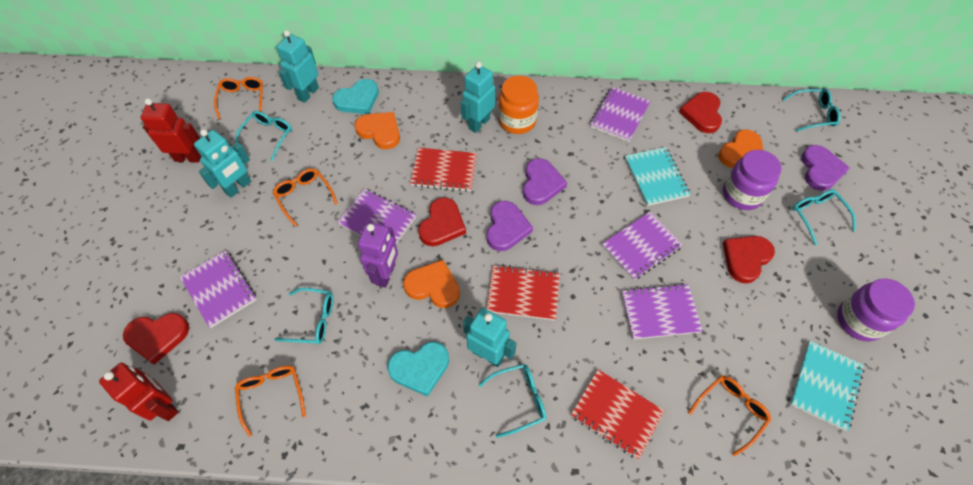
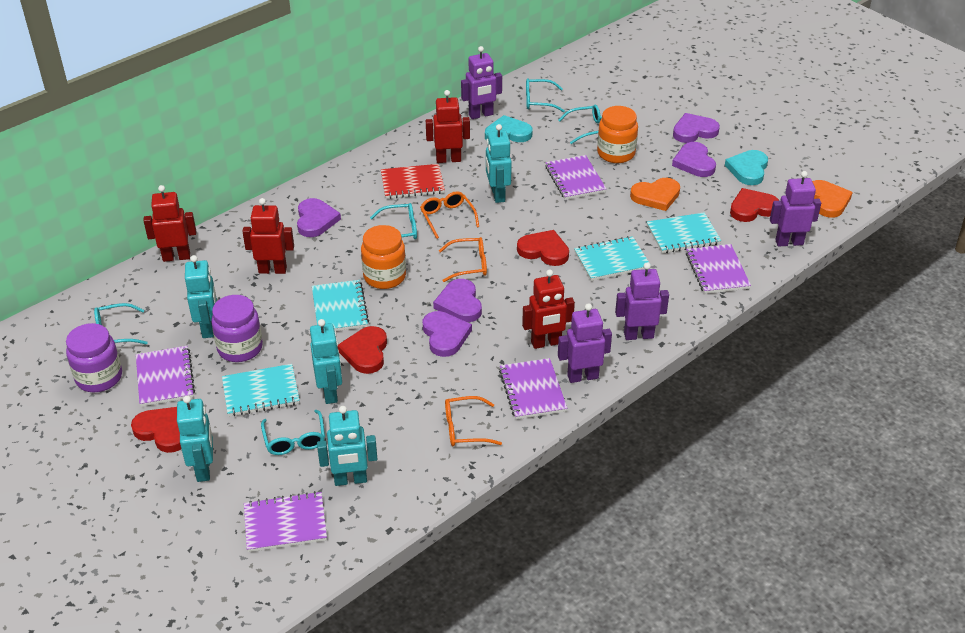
orange glasses: 4 -> 3
orange heart: 3 -> 2
orange jar: 1 -> 2
purple heart: 3 -> 5
purple robot: 1 -> 4
red notebook: 3 -> 1
red robot: 2 -> 4
turquoise notebook: 2 -> 4
turquoise robot: 4 -> 5

